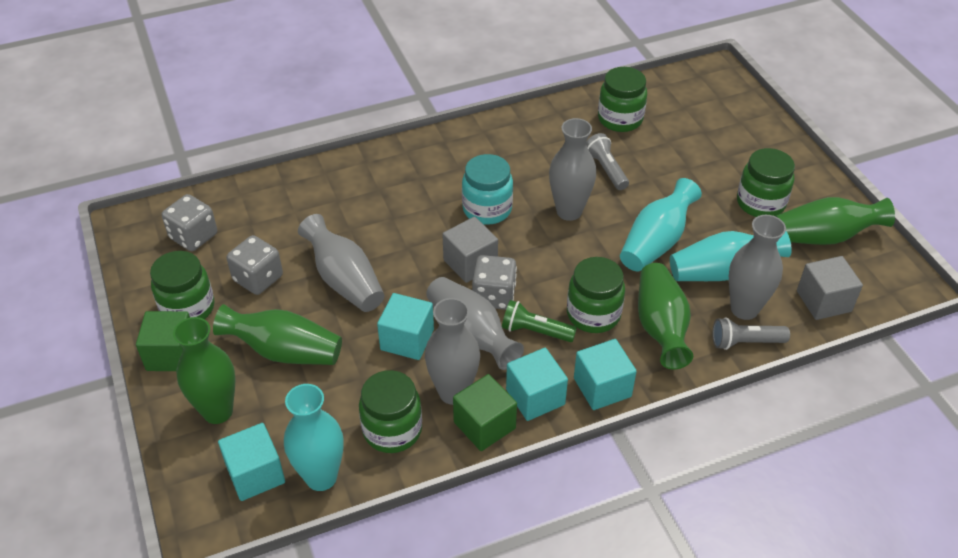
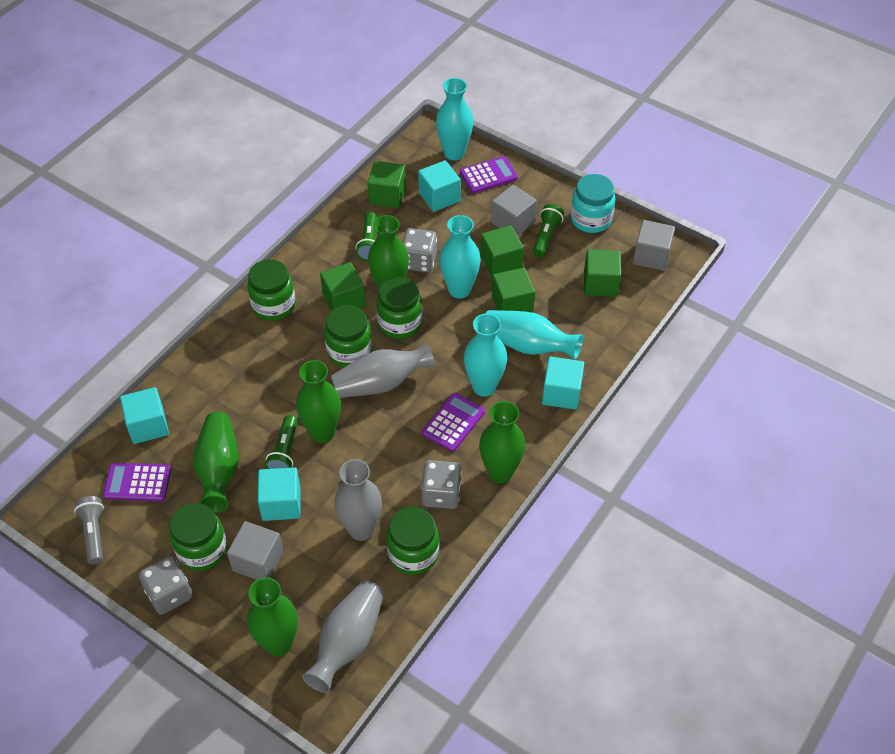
green cube: 2 -> 5
green flashlight: 1 -> 3
green vase: 4 -> 5
grey cube: 2 -> 3
grey flashlight: 2 -> 1
grey vase: 5 -> 3
purple calculator: 0 -> 3
turquoise vase: 3 -> 4

